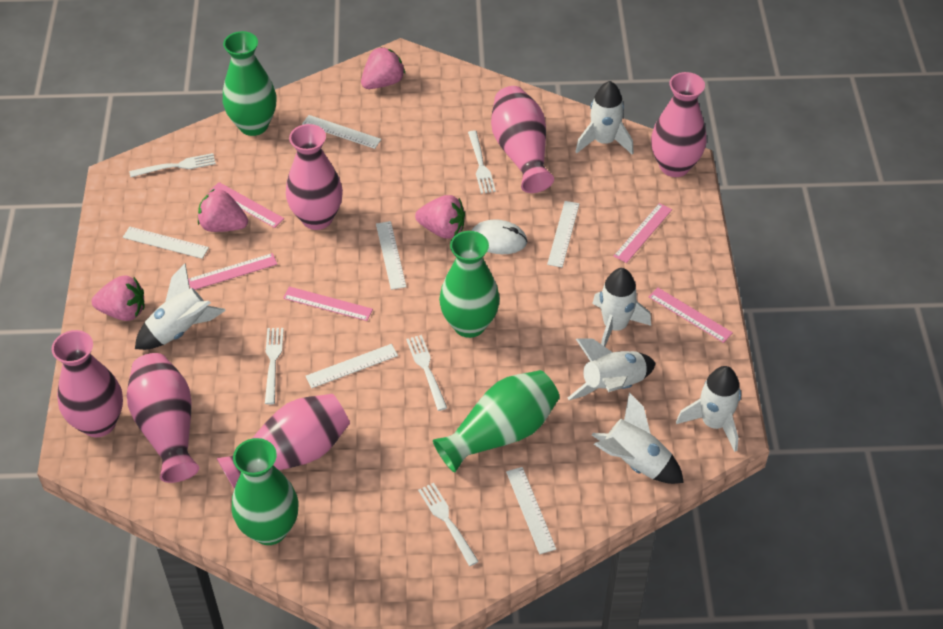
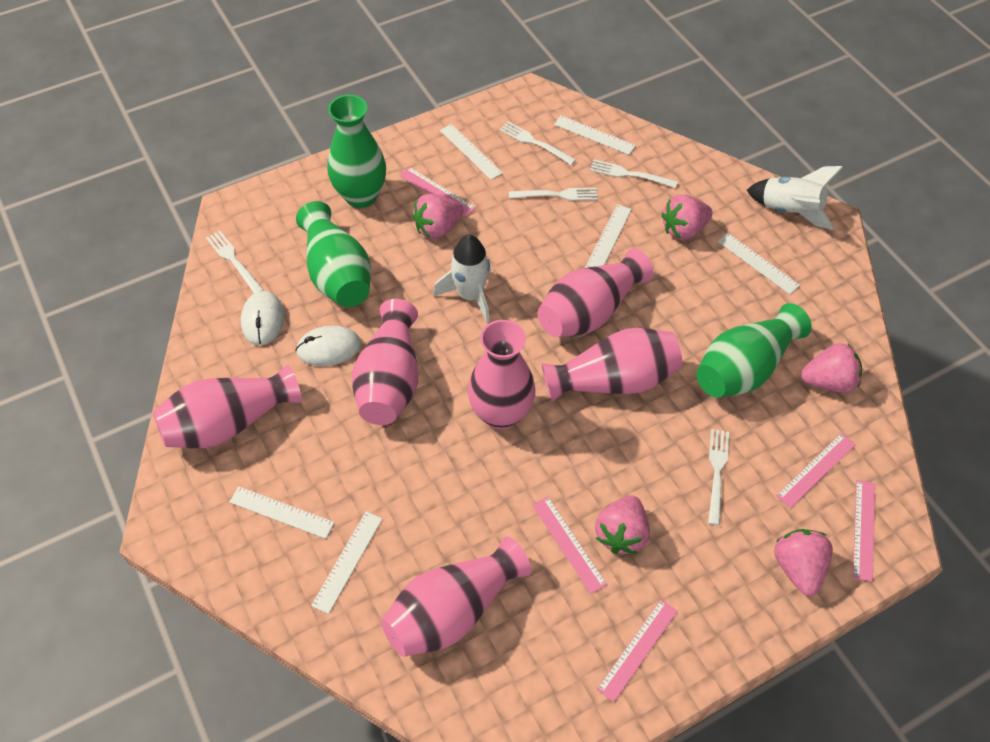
green vase: 4 -> 3
pink strawberry: 4 -> 5
white mouse: 1 -> 2
white rocket: 6 -> 2

